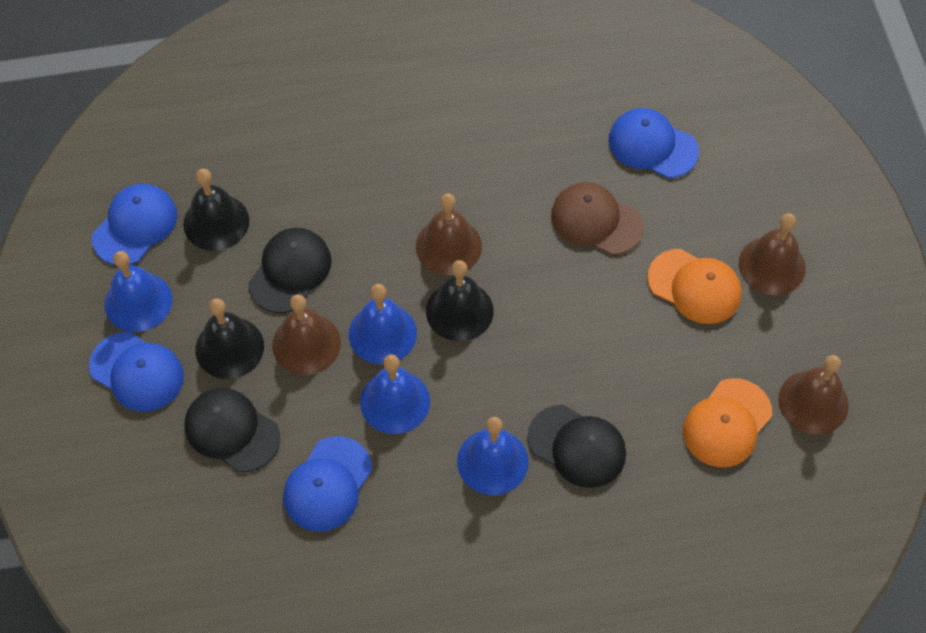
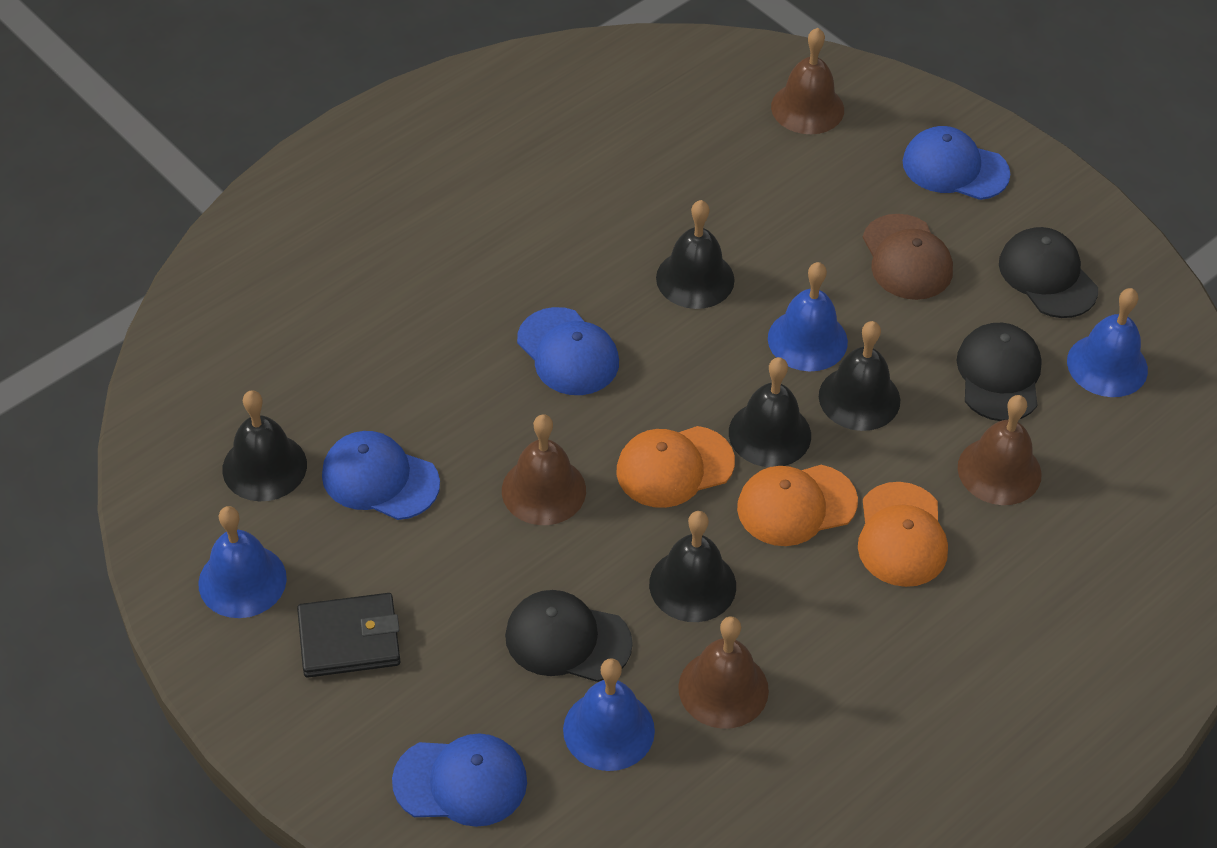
black bell: 3 -> 5
black wallet: 0 -> 1
orange cap: 2 -> 3

